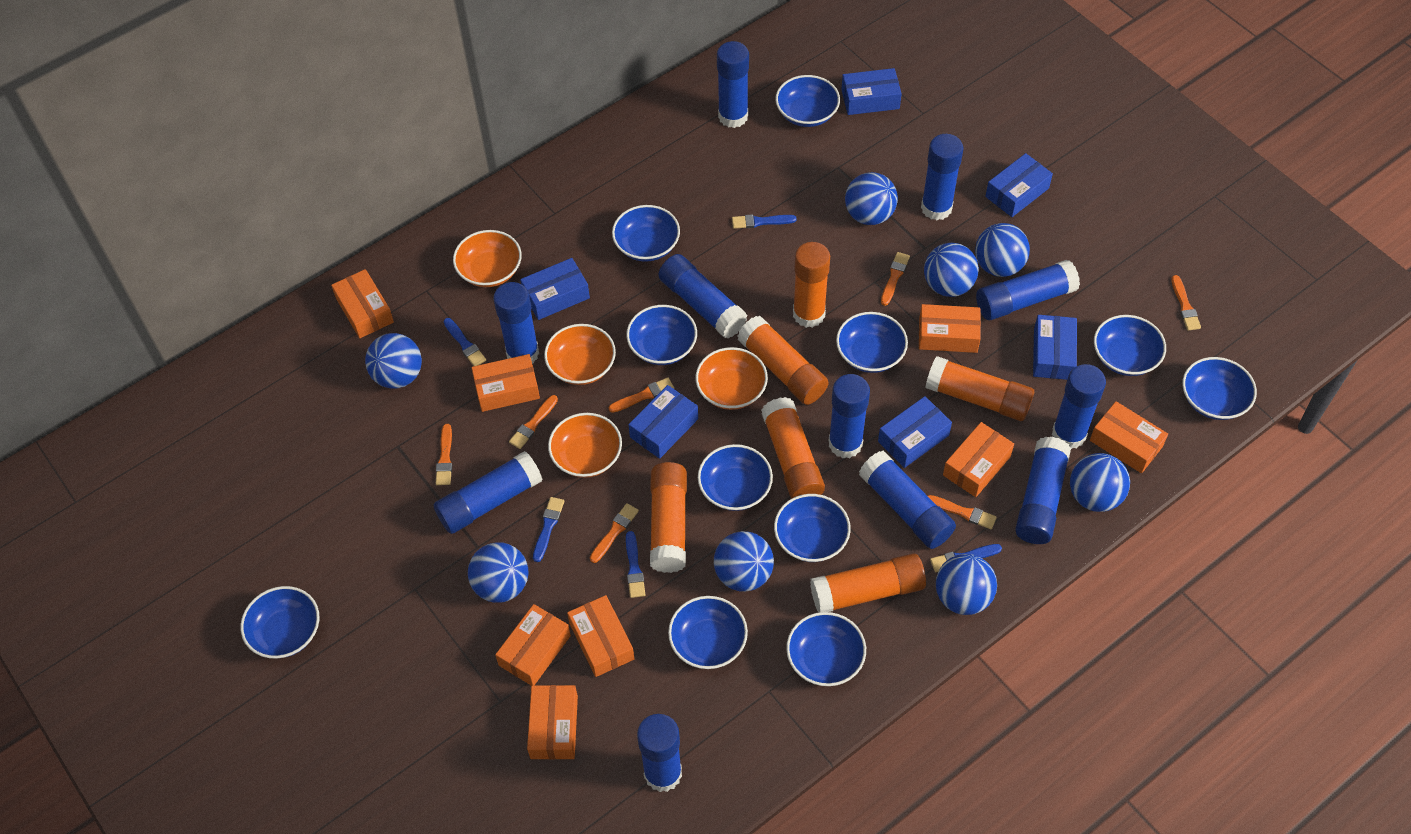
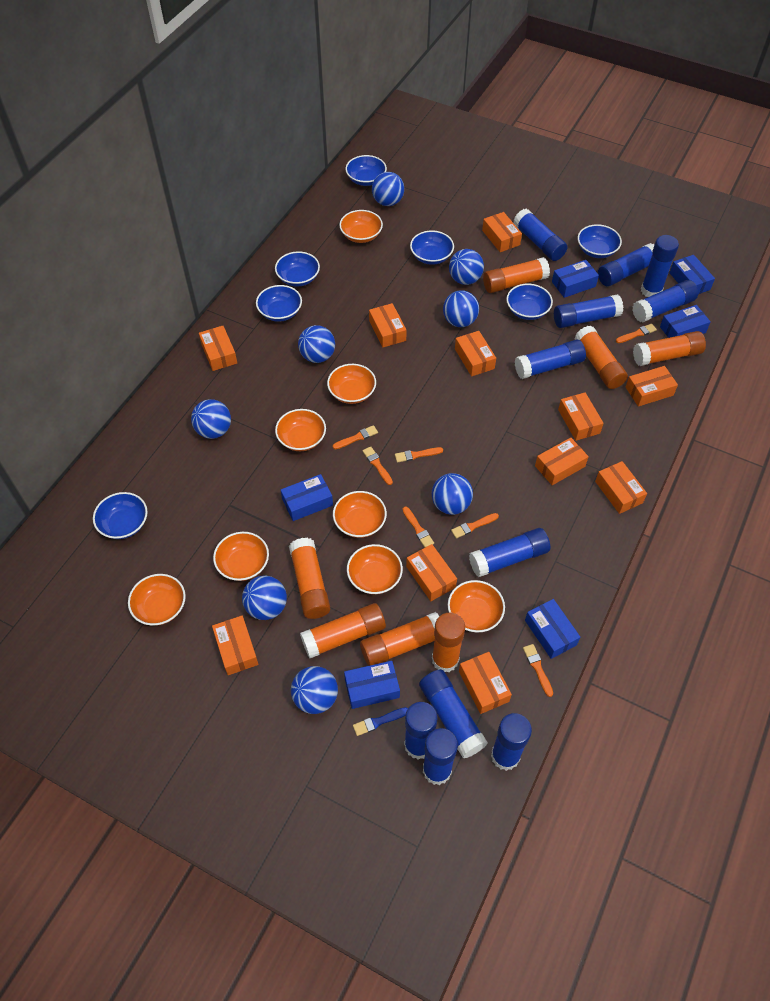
blue bowl: 11 -> 7
blue brush: 5 -> 1
orange bowl: 4 -> 8
orange box: 8 -> 11
orange glue stick: 6 -> 7

